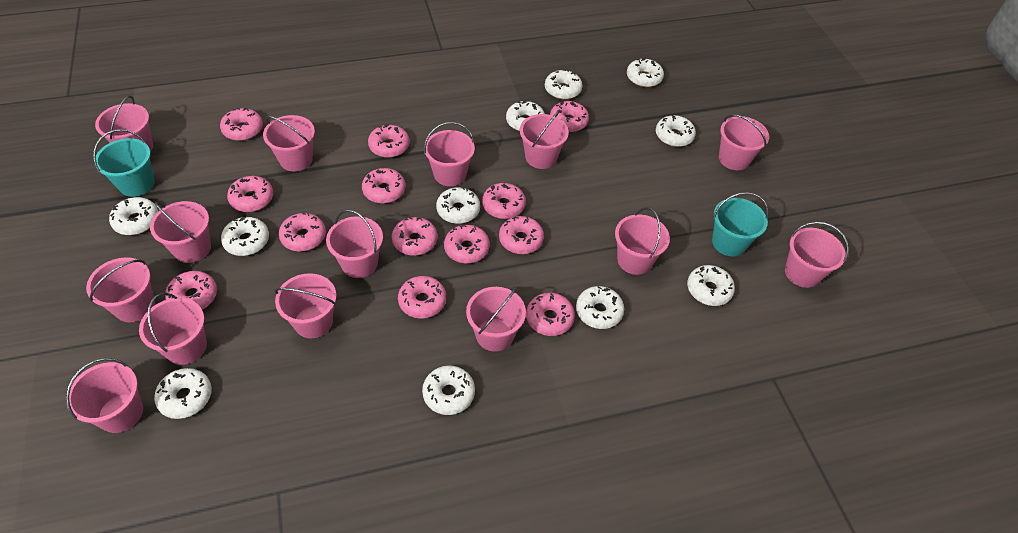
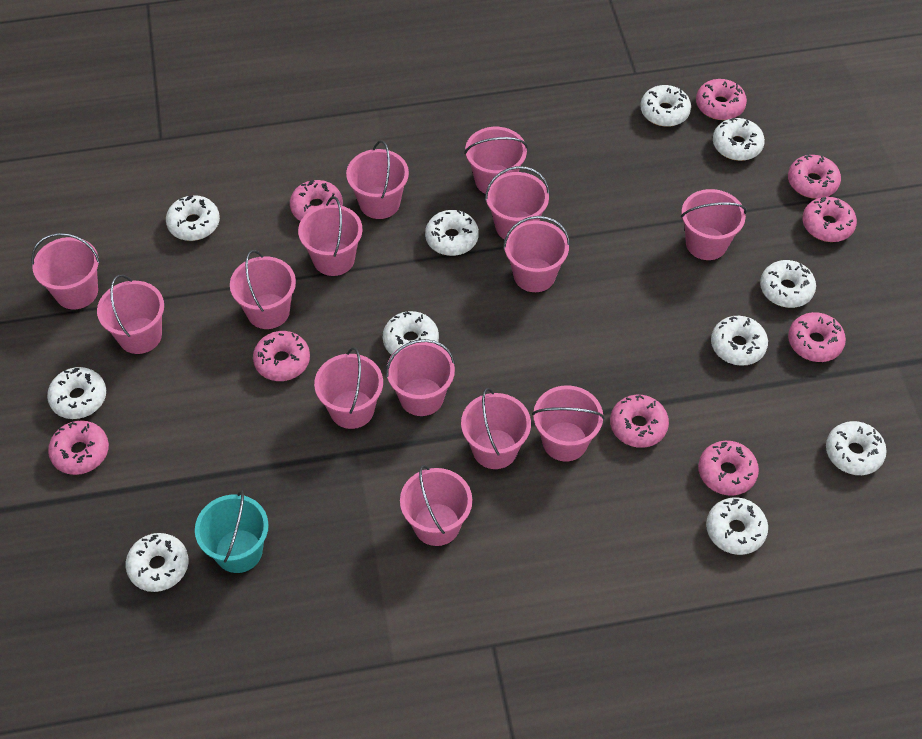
pink donut: 13 -> 9
turquoise bucket: 2 -> 1

